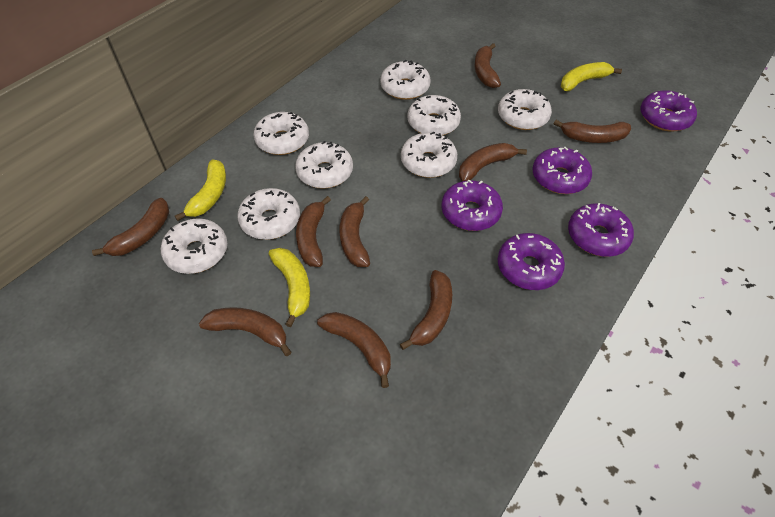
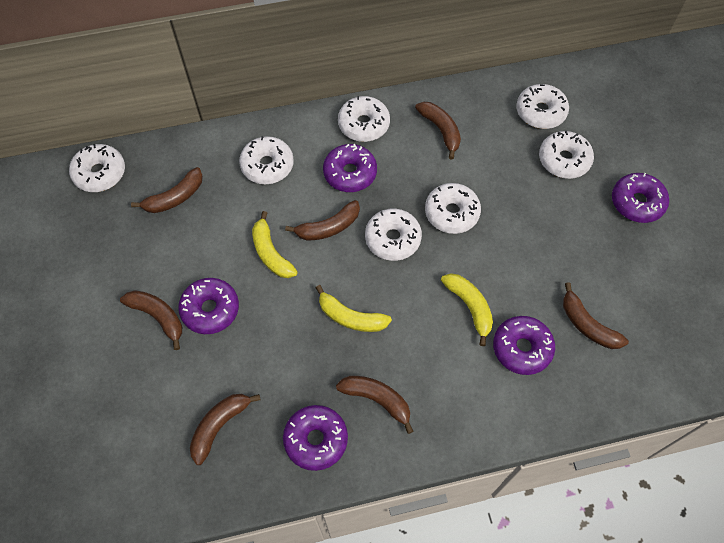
brown banana: 9 -> 7
white donut: 8 -> 7

